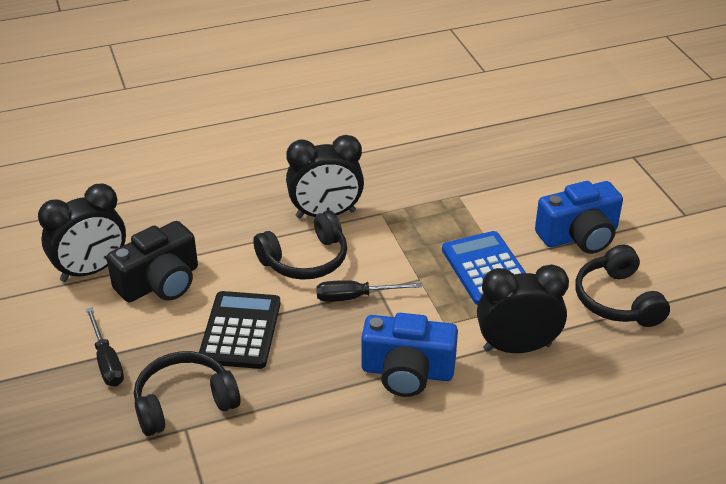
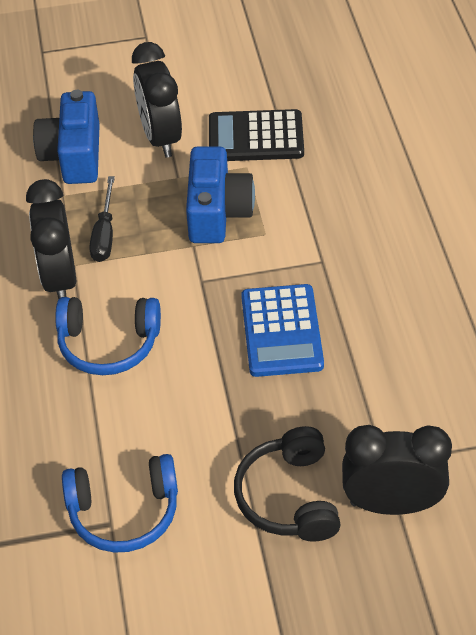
black camera: 1 -> 0
black headphones: 3 -> 1
black screwdriver: 2 -> 1
blue headphones: 0 -> 2

